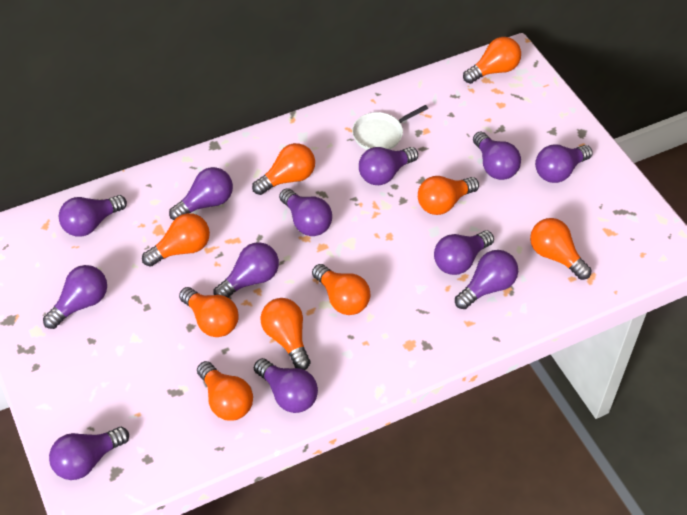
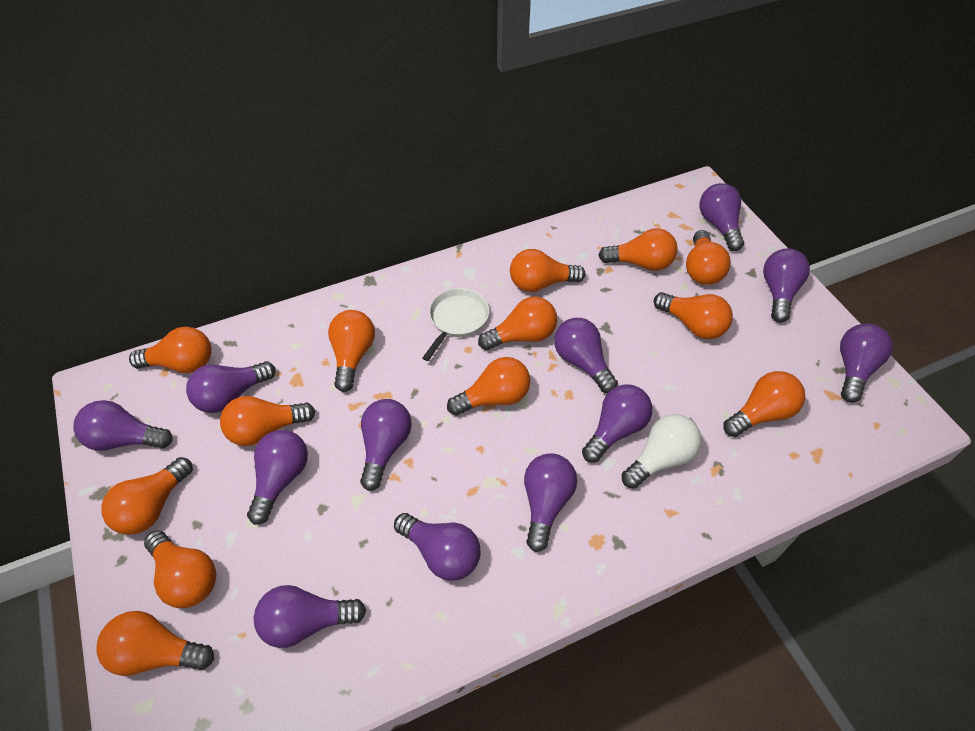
orange light bulb: 9 -> 13
white light bulb: 0 -> 1

